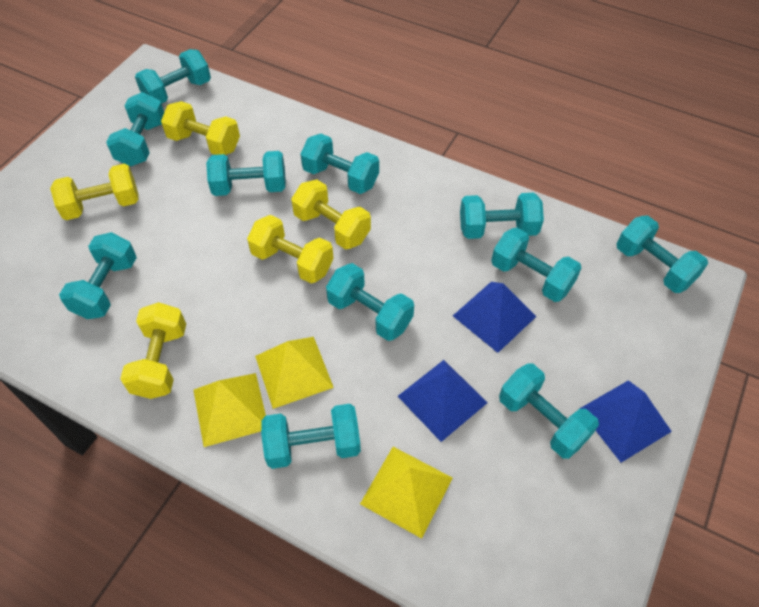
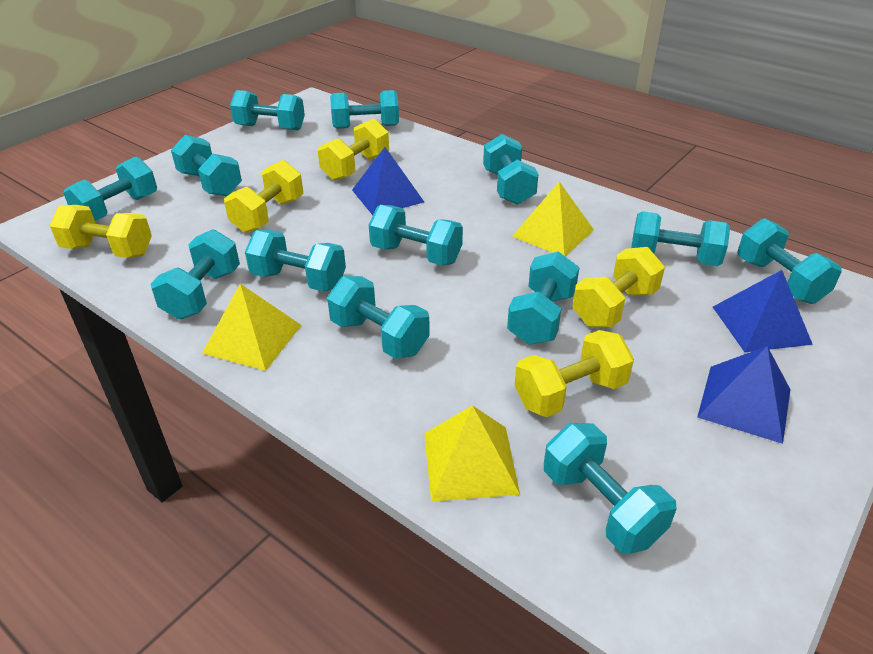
turquoise dumbbell: 11 -> 13

